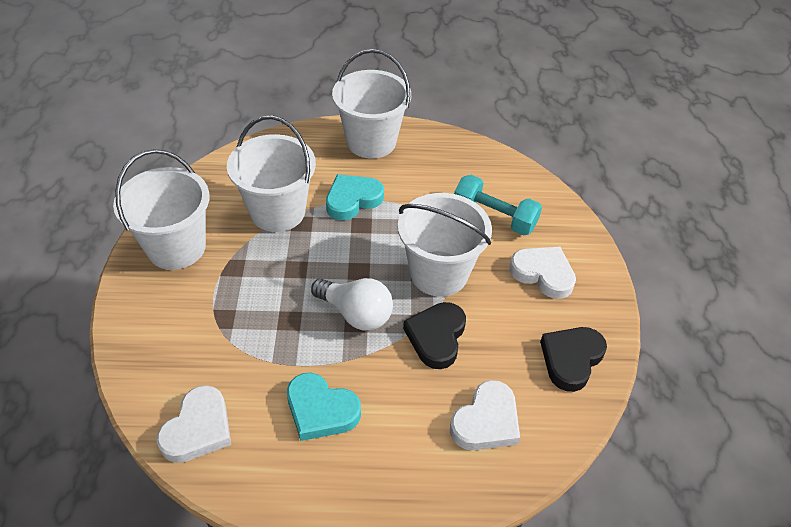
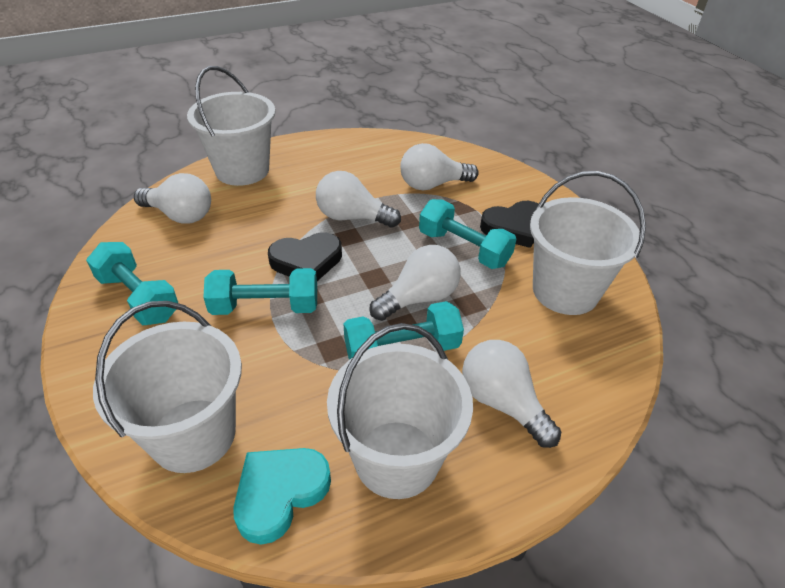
turquoise dumbbell: 1 -> 4
turquoise heart: 2 -> 1
white heart: 3 -> 0
white light bulb: 1 -> 5

